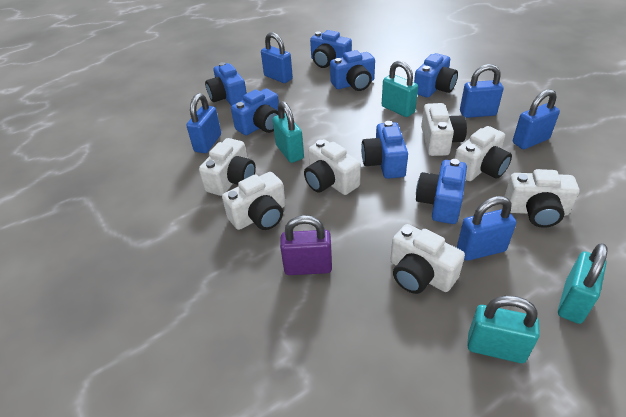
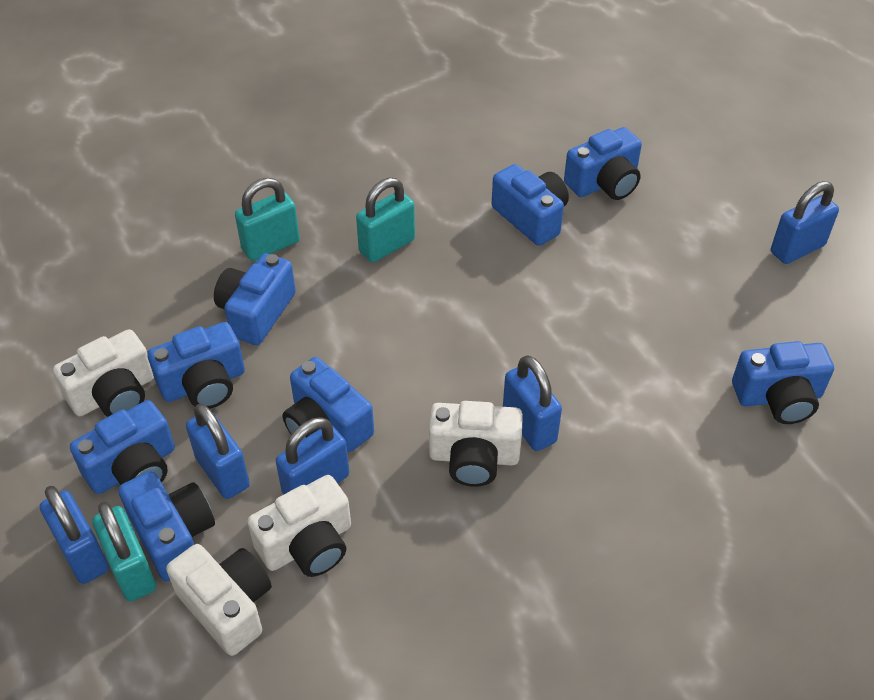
blue camera: 7 -> 8
purple padlock: 1 -> 0
turquoise padlock: 4 -> 3
white camera: 7 -> 4

